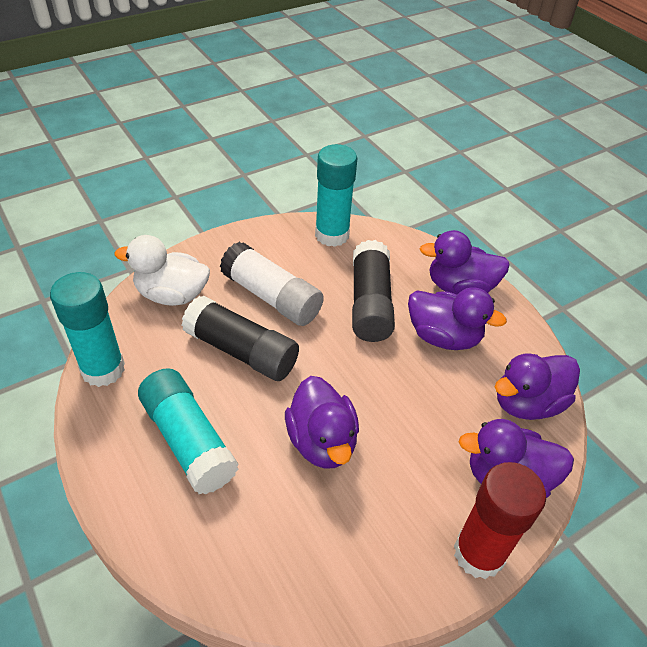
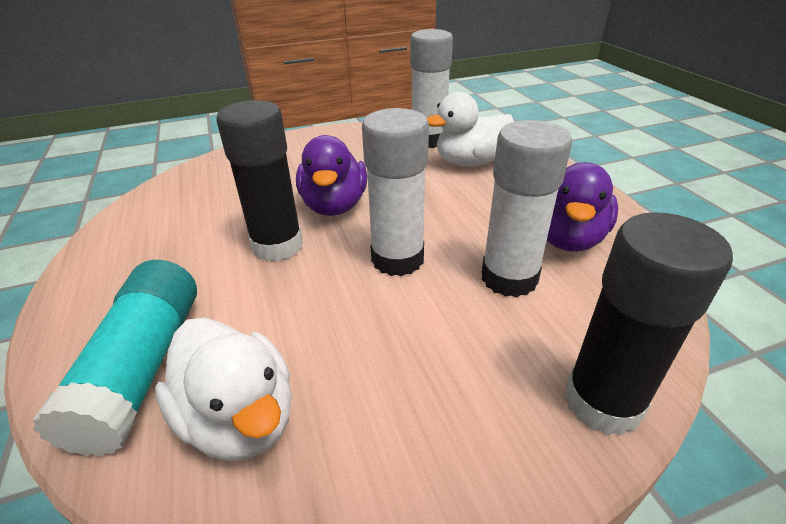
purple duck: 5 -> 2
red glue stick: 1 -> 0
turquoise glue stick: 3 -> 1
white duck: 1 -> 2
white glue stick: 1 -> 3

